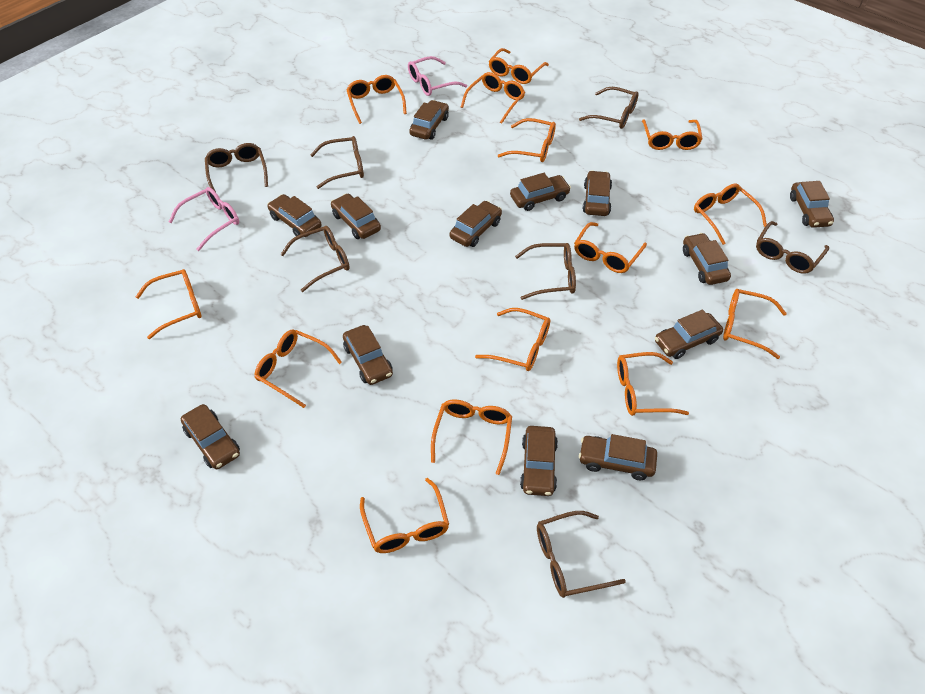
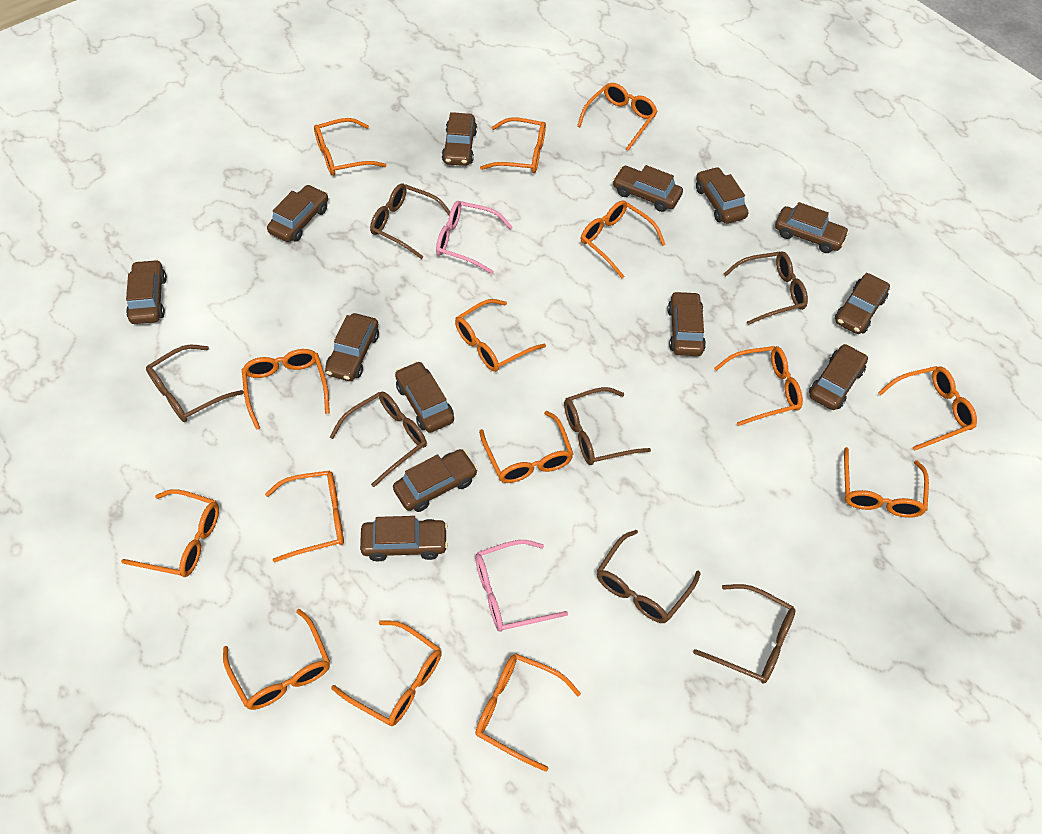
orange glasses: 14 -> 15

